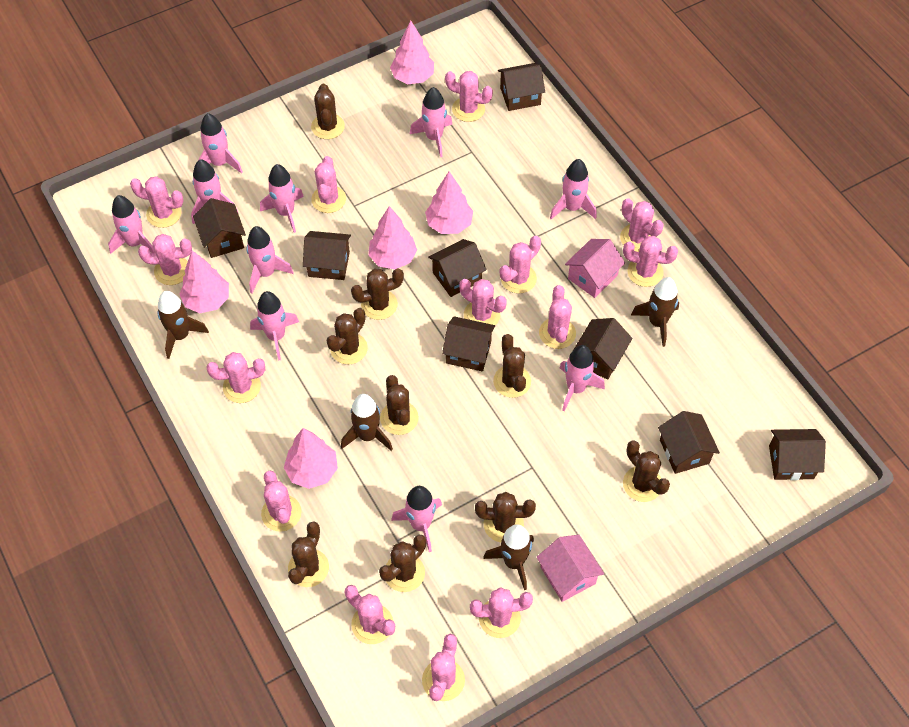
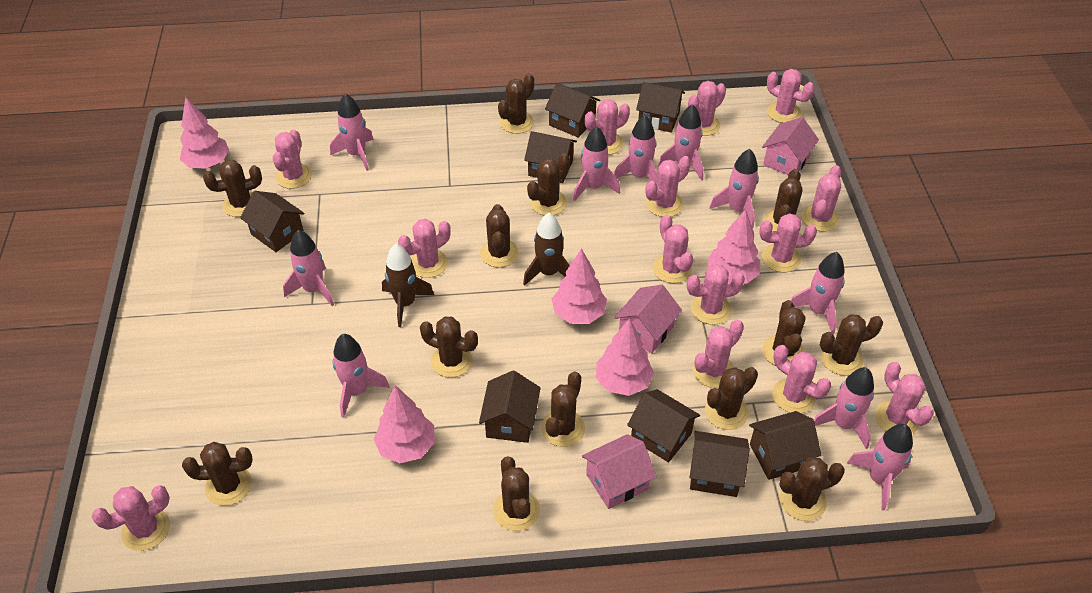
brown cactus: 9 -> 13
brown rocket: 4 -> 2
pink house: 2 -> 3

